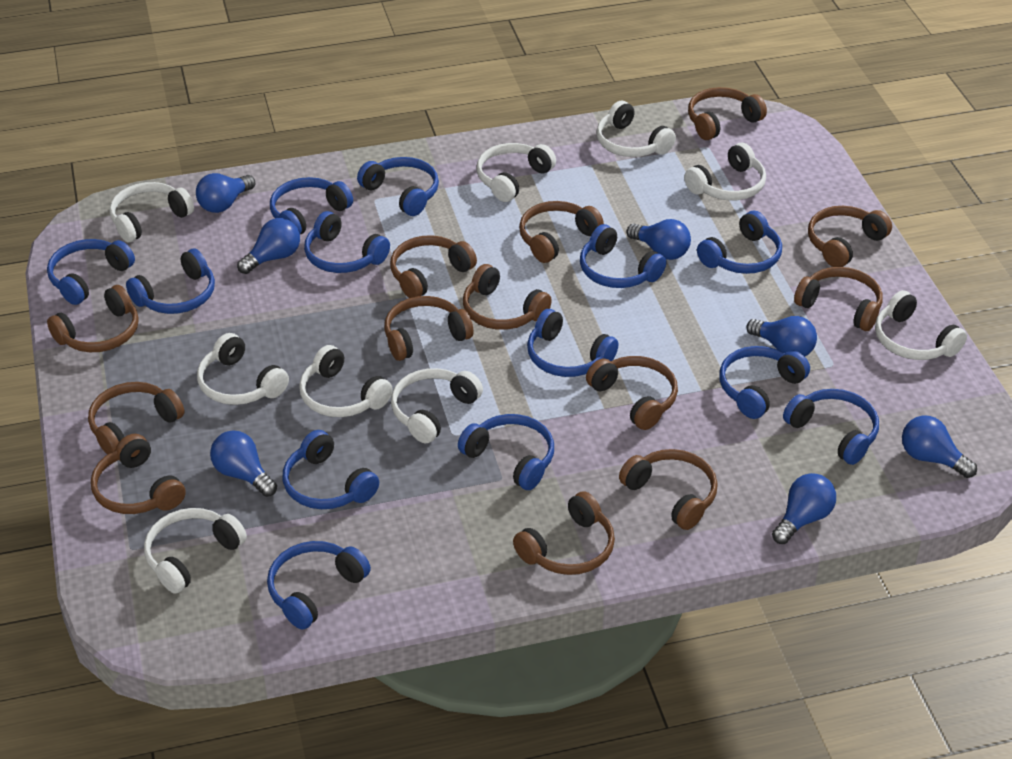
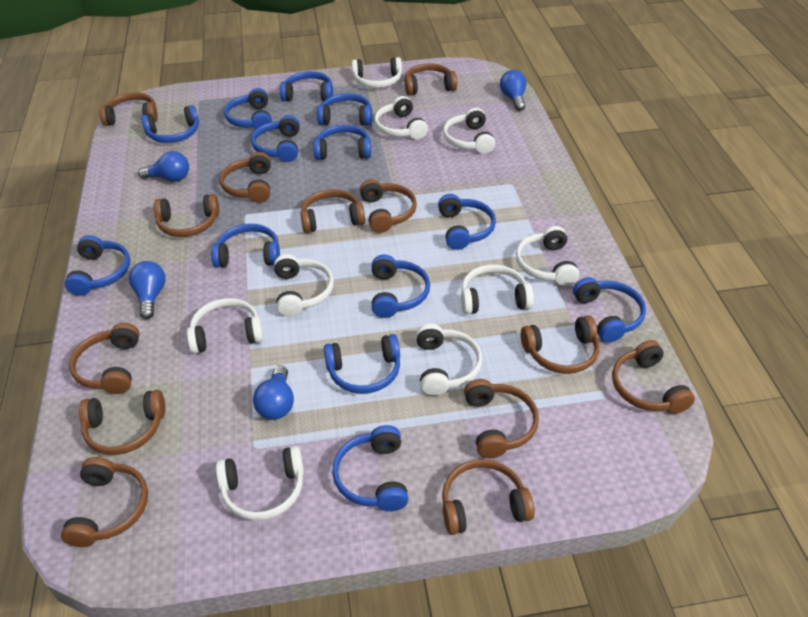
blue light bulb: 7 -> 4

